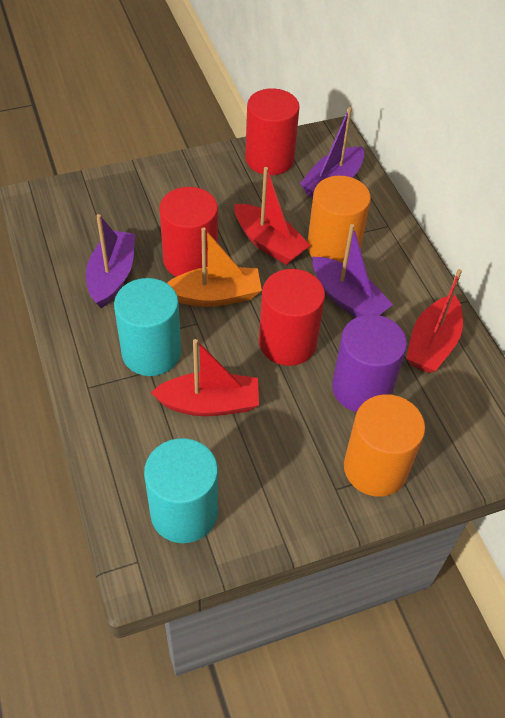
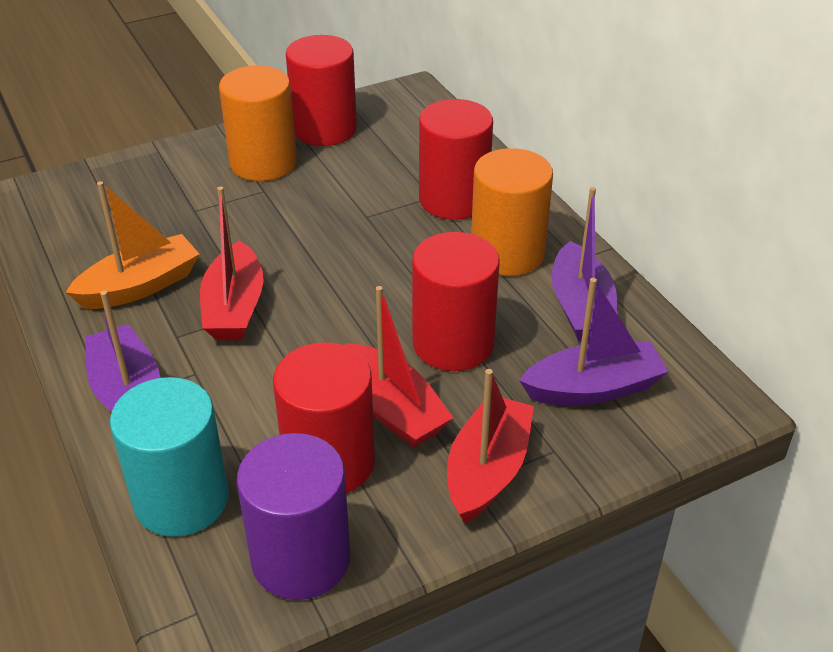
red cylinder: 3 -> 4
turquoise cylinder: 2 -> 1

